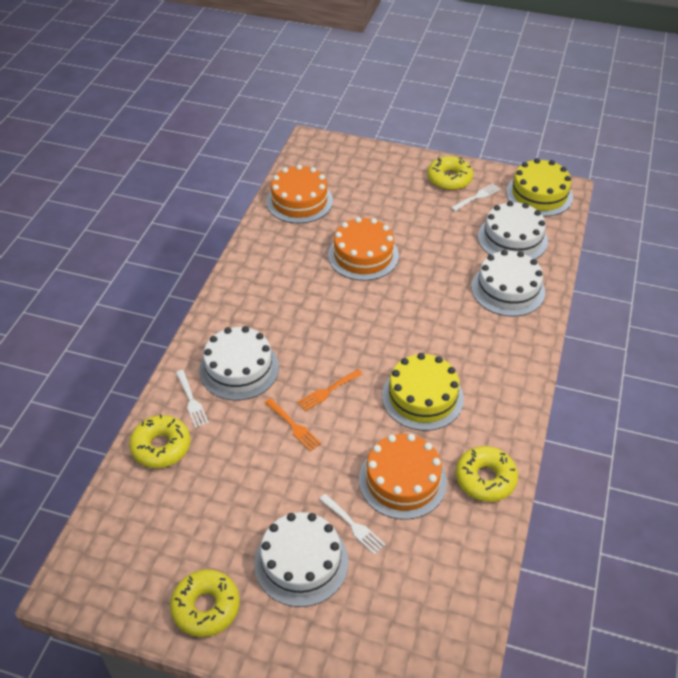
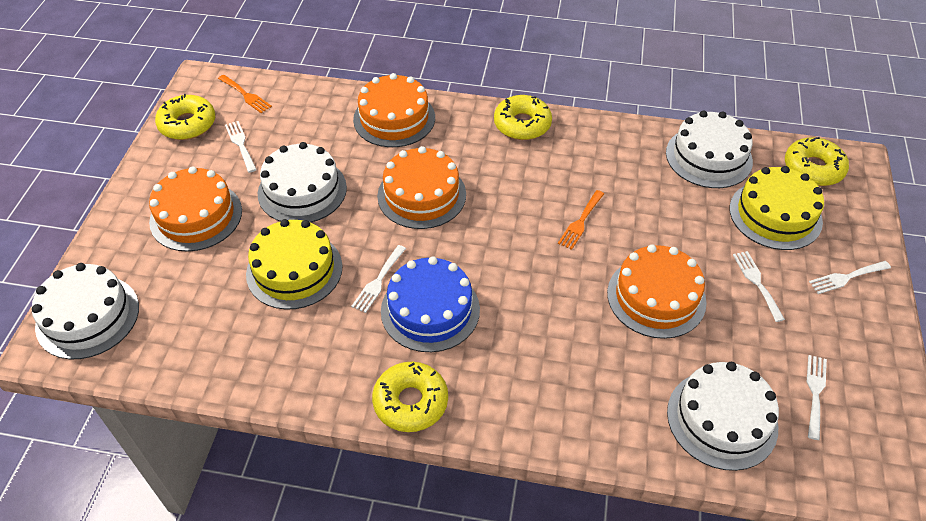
blue cake: 0 -> 1
orange cake: 3 -> 4
white fork: 3 -> 5

